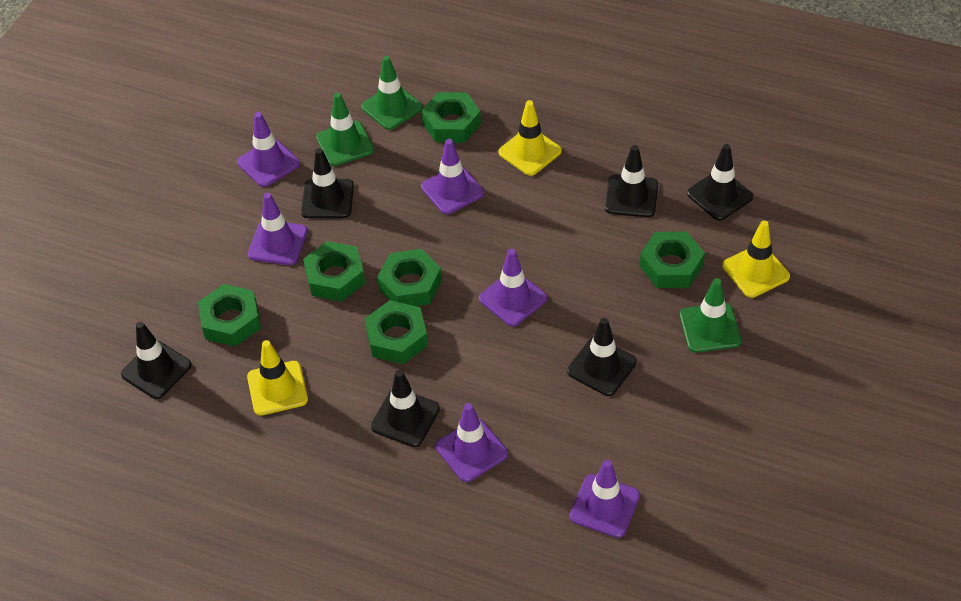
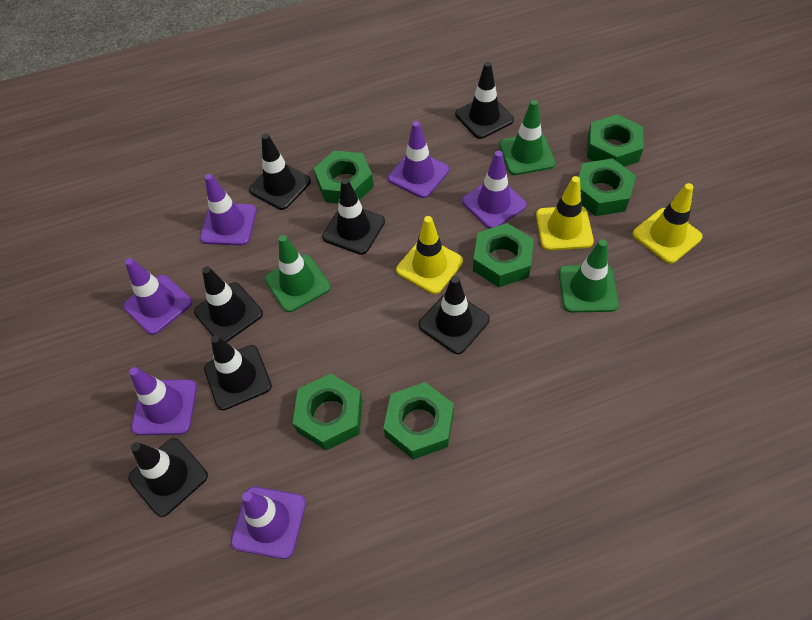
black traffic cone: 6 -> 7

